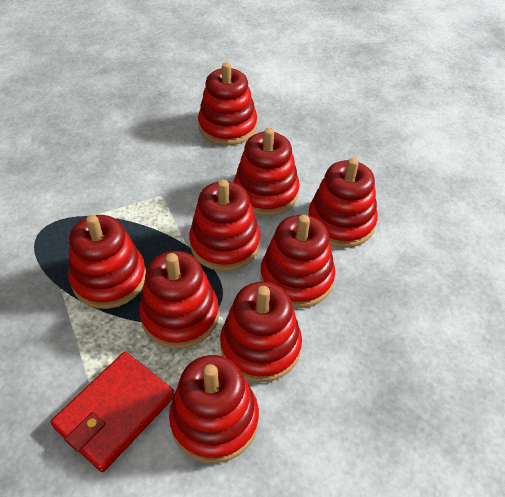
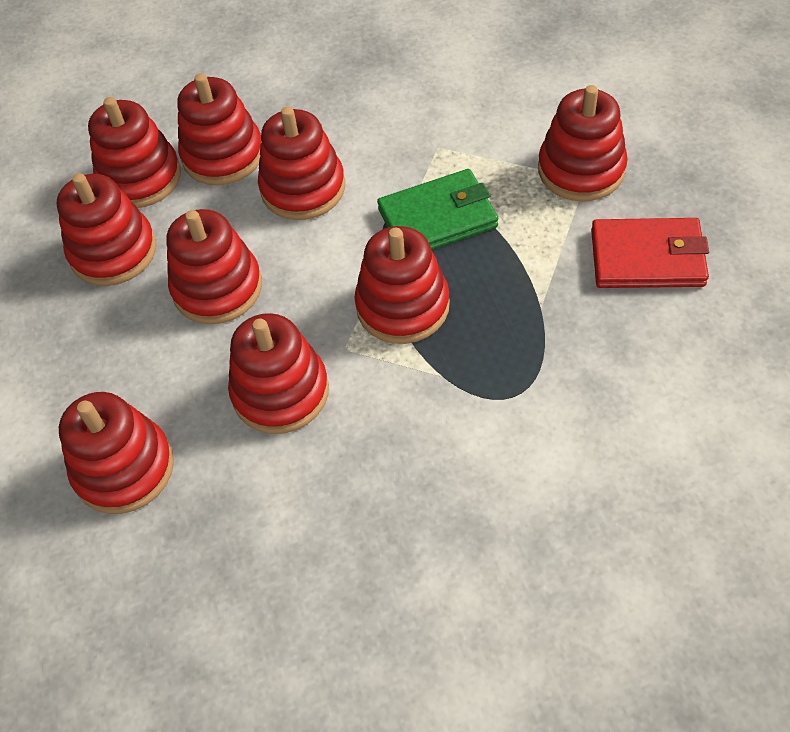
green wallet: 0 -> 1

